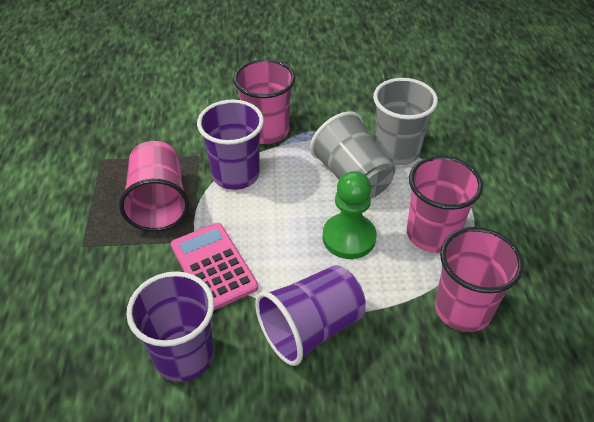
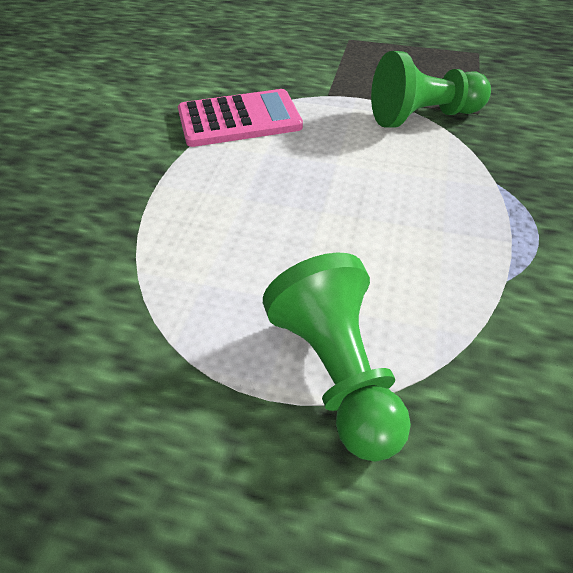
green pawn: 1 -> 2
grey cup: 2 -> 0
pink cup: 4 -> 0
purple cup: 3 -> 0

